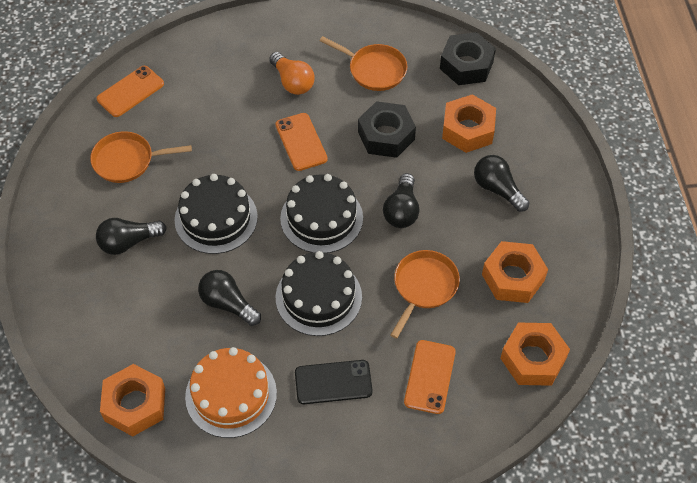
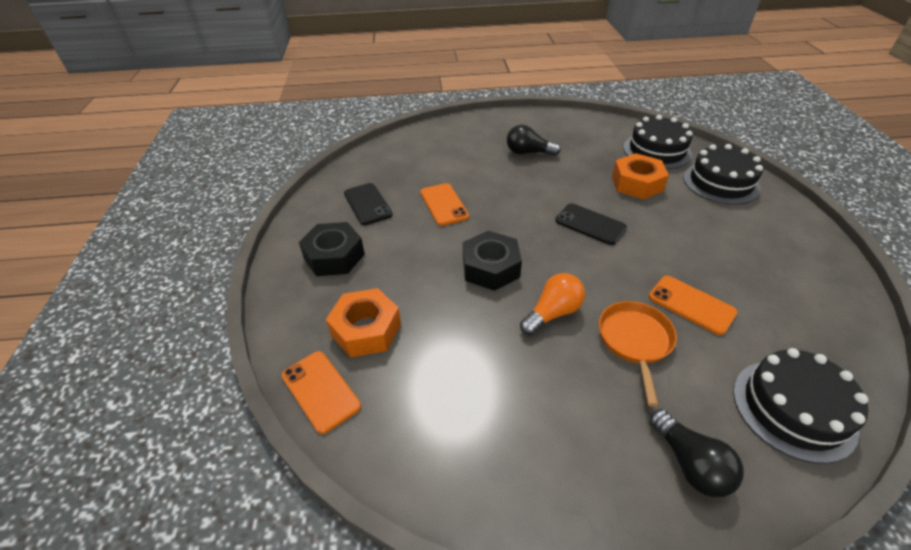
black light bulb: 4 -> 2
black phone: 1 -> 2
orange cake: 1 -> 0
orange nut: 4 -> 2
orange pan: 3 -> 1

